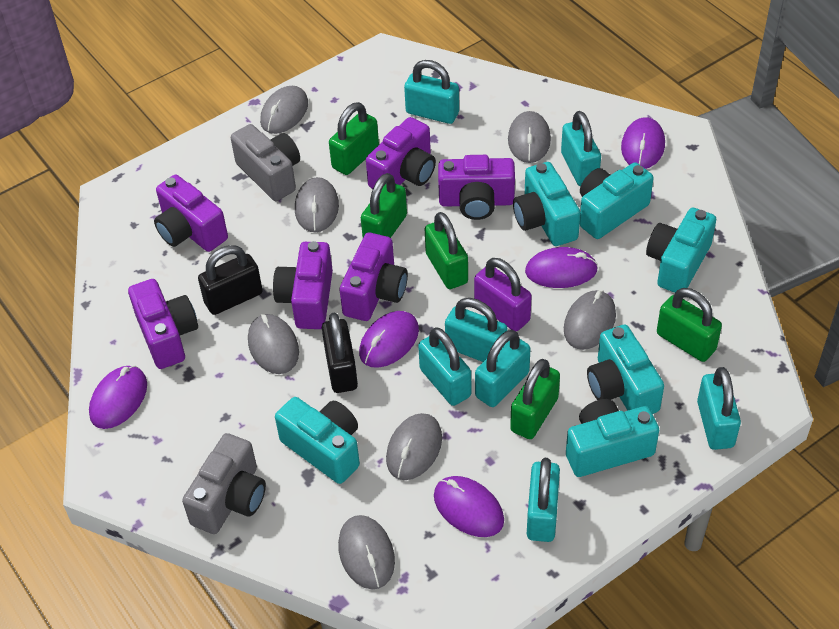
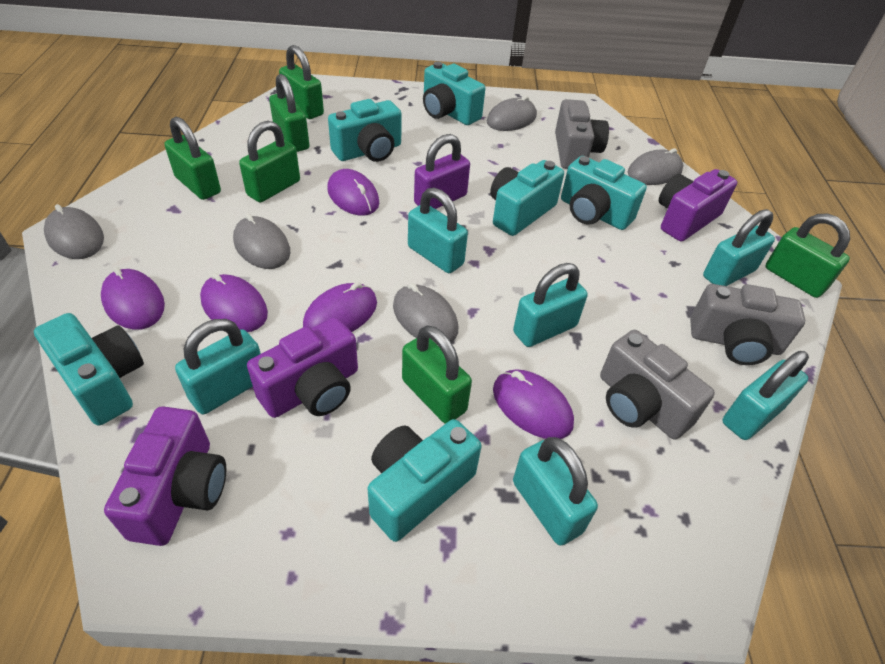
black padlock: 2 -> 0
green padlock: 5 -> 6
grey camera: 2 -> 3
grey mouse: 7 -> 5
purple camera: 6 -> 3
turquoise padlock: 7 -> 6

